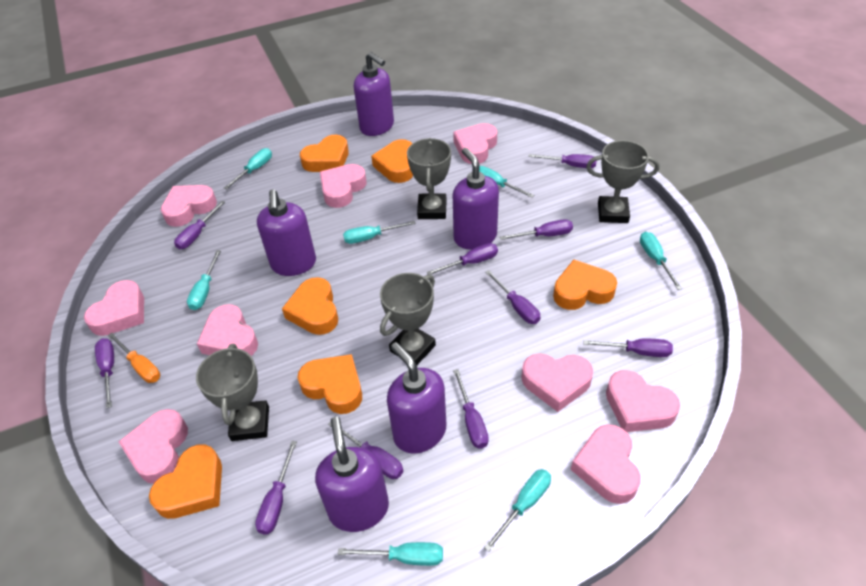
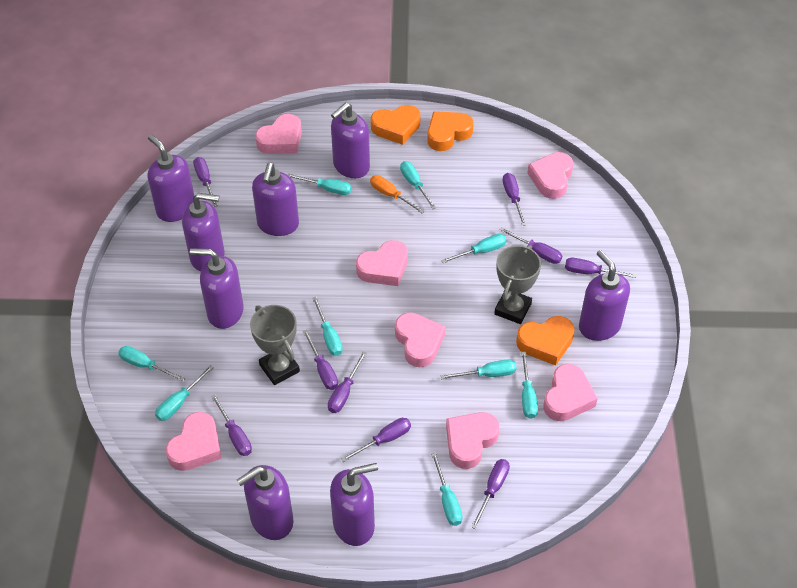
grey trophy: 4 -> 2
orange heart: 6 -> 3
pink heart: 9 -> 7
purple screwdriver: 10 -> 9
purple soap dispenser: 5 -> 8
turquoise screwdriver: 7 -> 9

